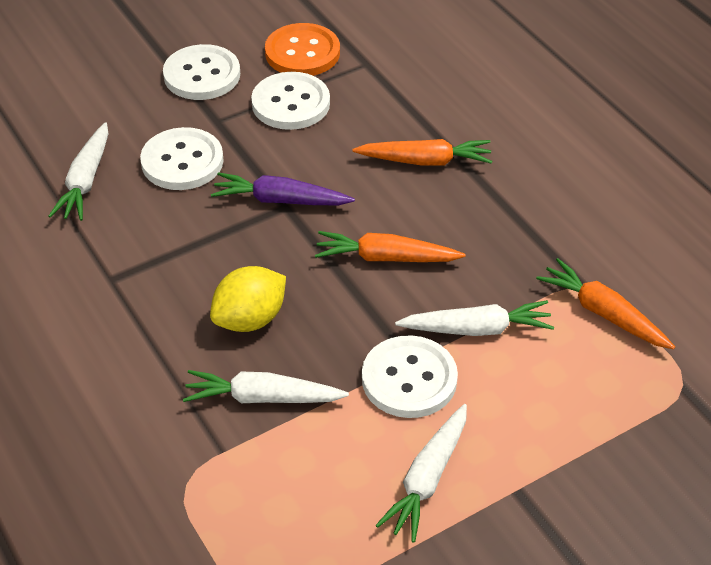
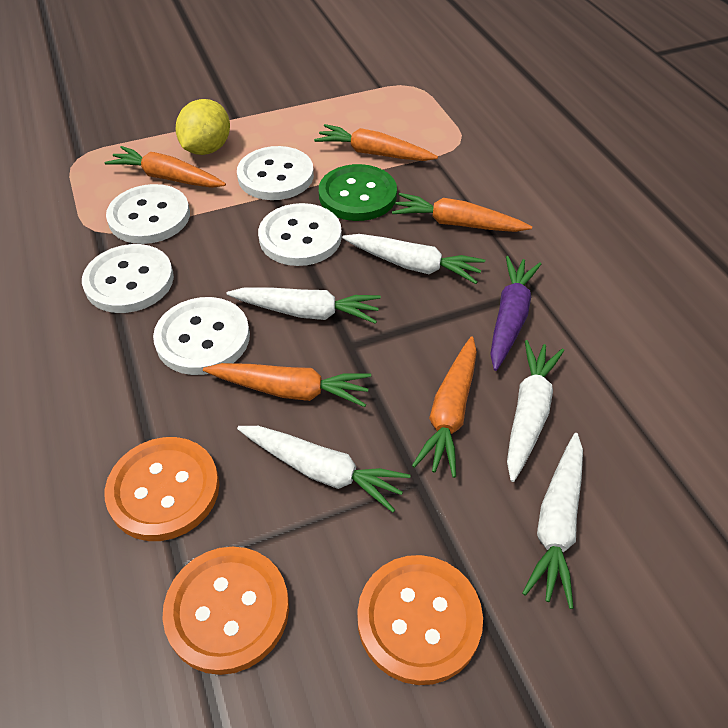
green button: 0 -> 1
orange button: 1 -> 3
orange carrot: 3 -> 5
white button: 4 -> 5
white carrot: 4 -> 5

